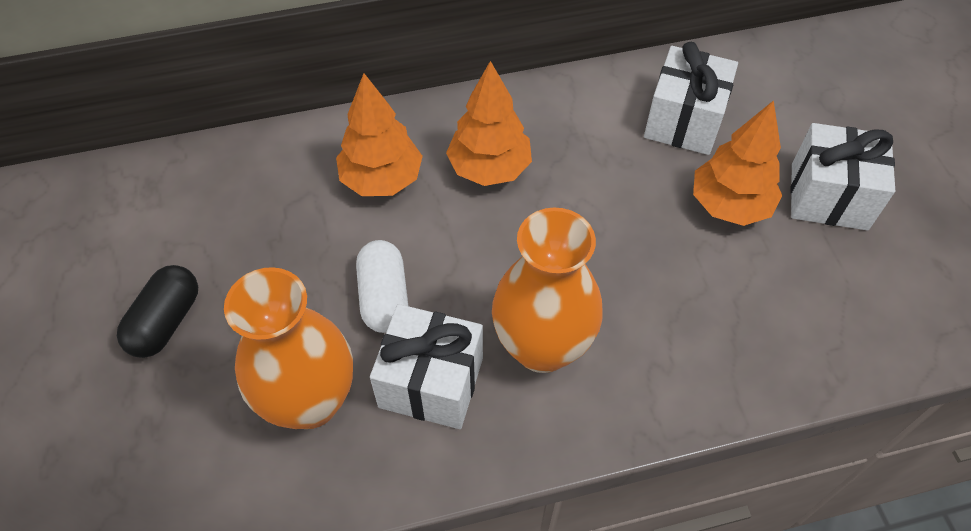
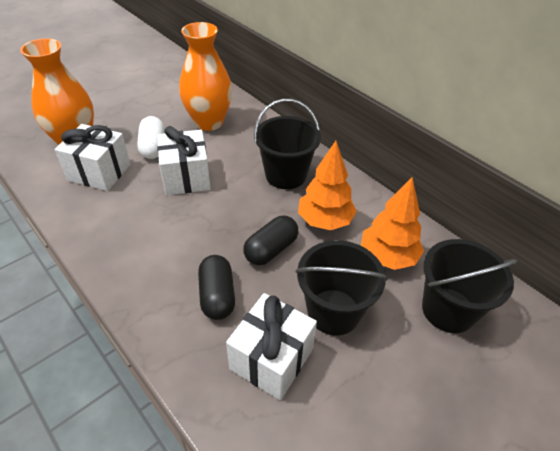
black bucket: 0 -> 3
black capsule: 1 -> 2
orange tree: 3 -> 2

